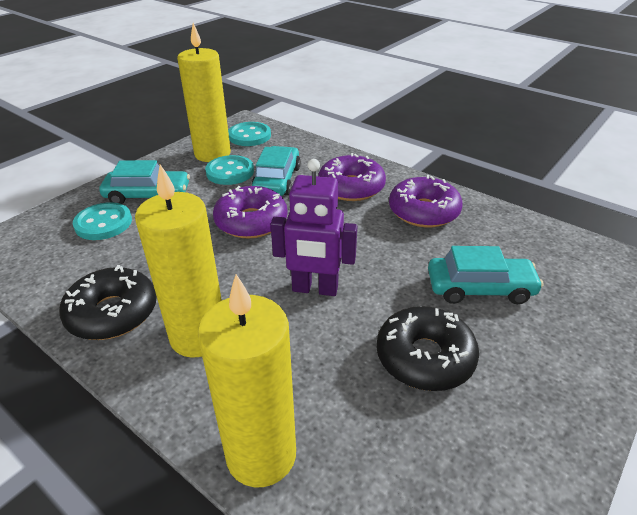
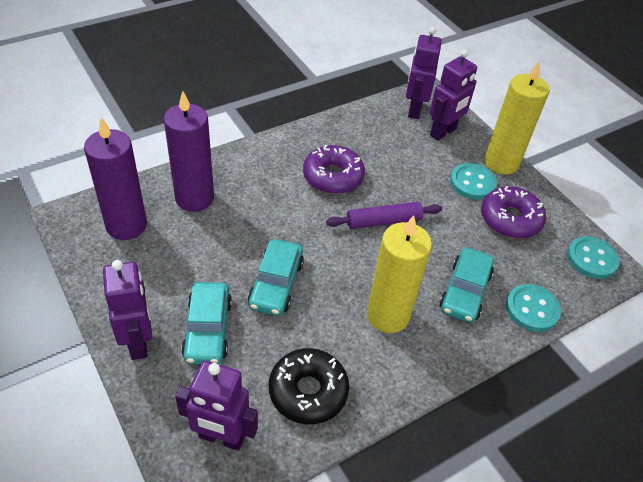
black donut: 2 -> 1
purple candle: 0 -> 2
purple donut: 3 -> 2
purple robot: 1 -> 4
purple rolling pin: 0 -> 1
yellow candle: 3 -> 2

